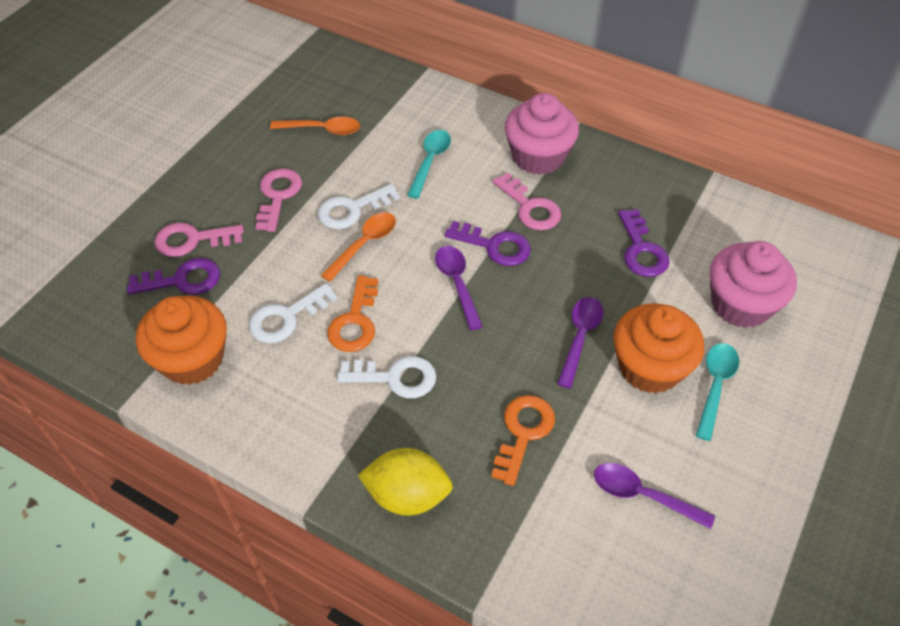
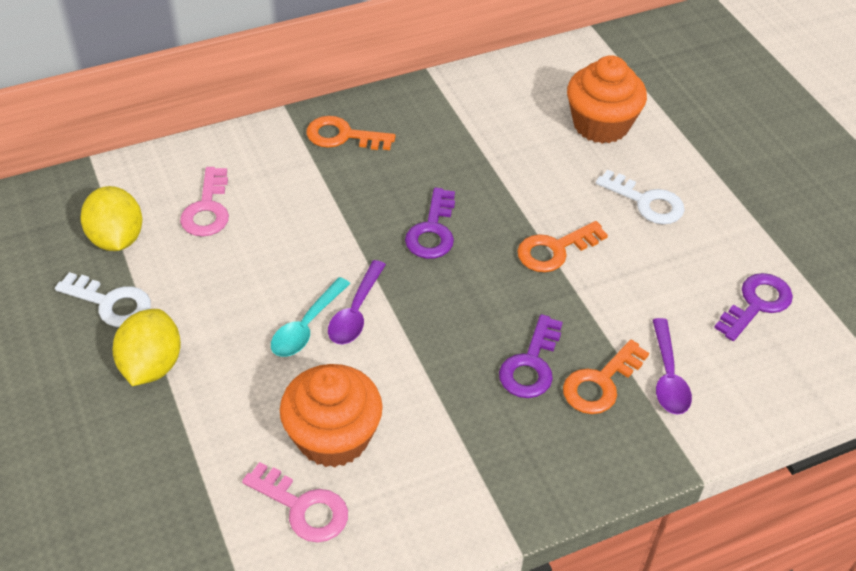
orange key: 2 -> 3
orange spoon: 2 -> 0
pink cupcake: 2 -> 0
pink key: 3 -> 2
purple spoon: 3 -> 2
turquoise spoon: 2 -> 1
white key: 3 -> 2
yellow lemon: 1 -> 2

